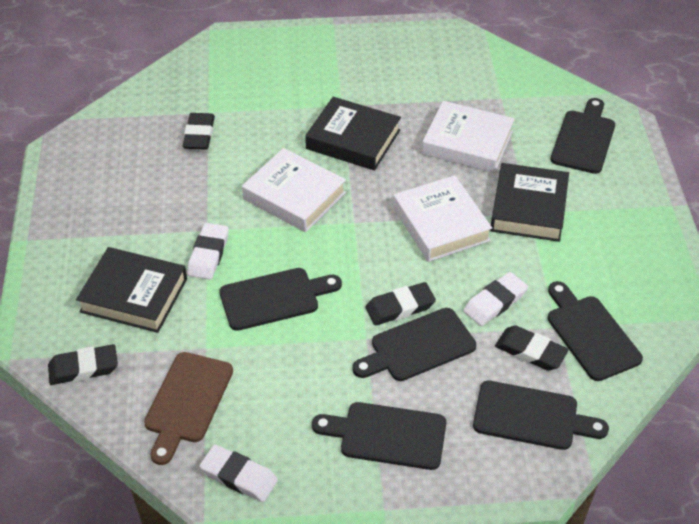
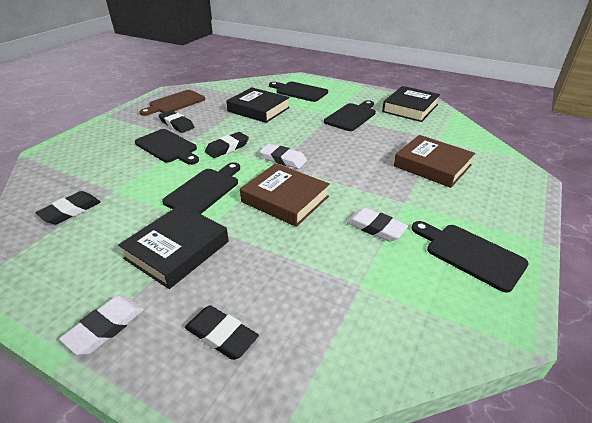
black cutting board: 6 -> 5
brown book: 0 -> 2
white book: 3 -> 0

